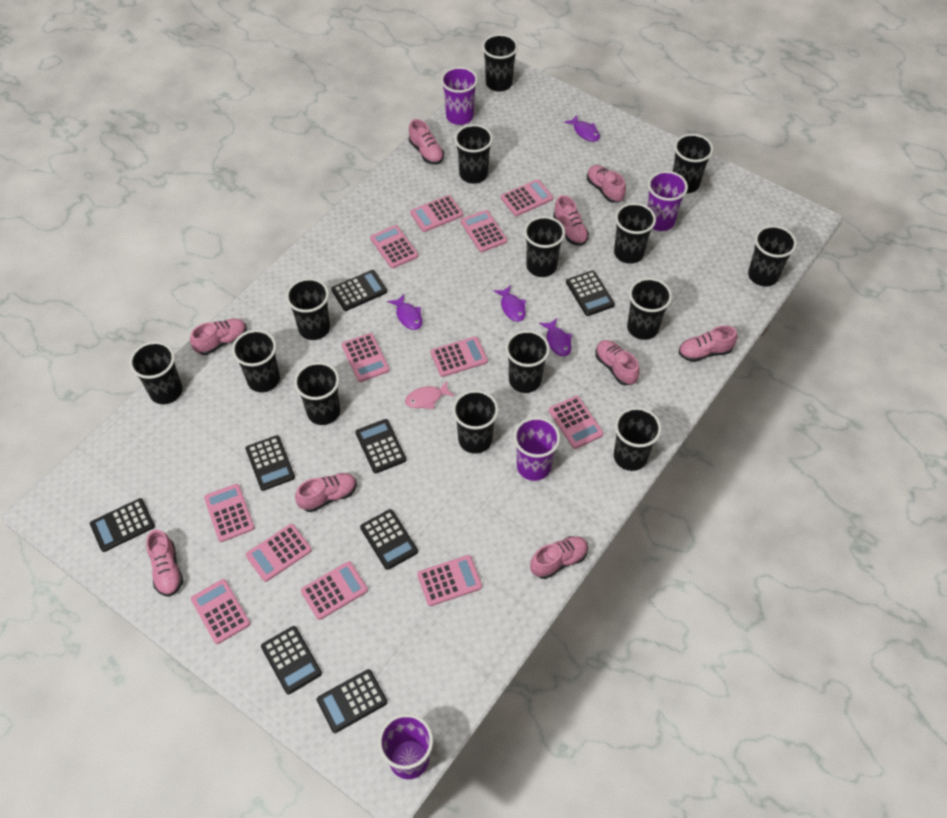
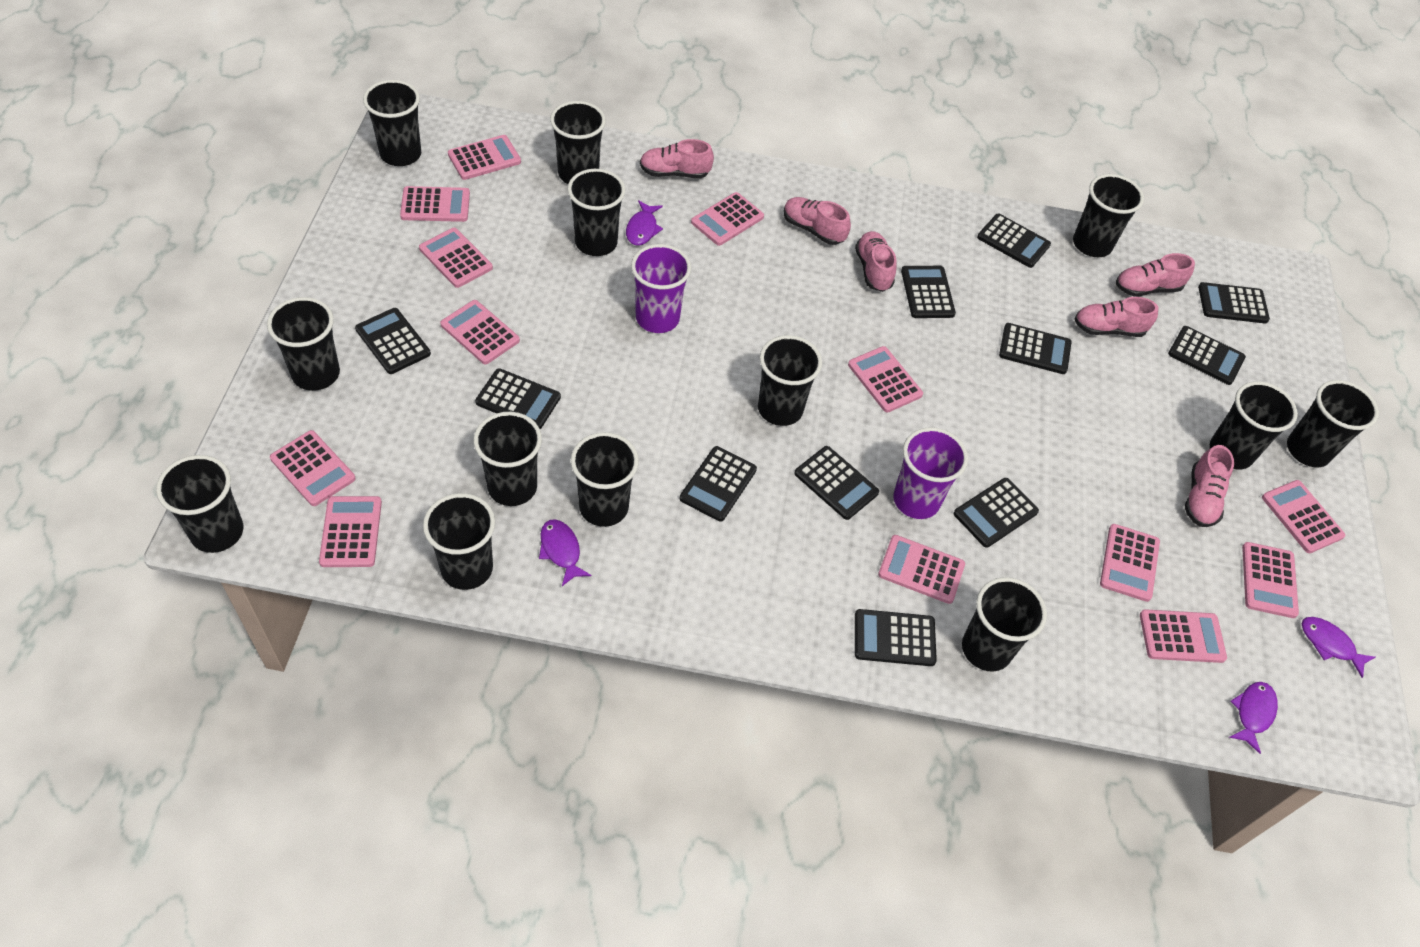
black calculator: 8 -> 11
black cup: 14 -> 13
pink calculator: 12 -> 13
pink fish: 1 -> 0
pink shoe: 9 -> 6
purple cup: 4 -> 2

